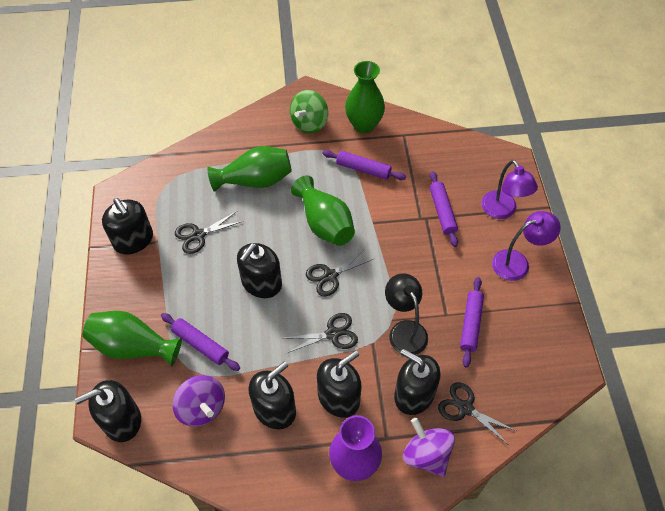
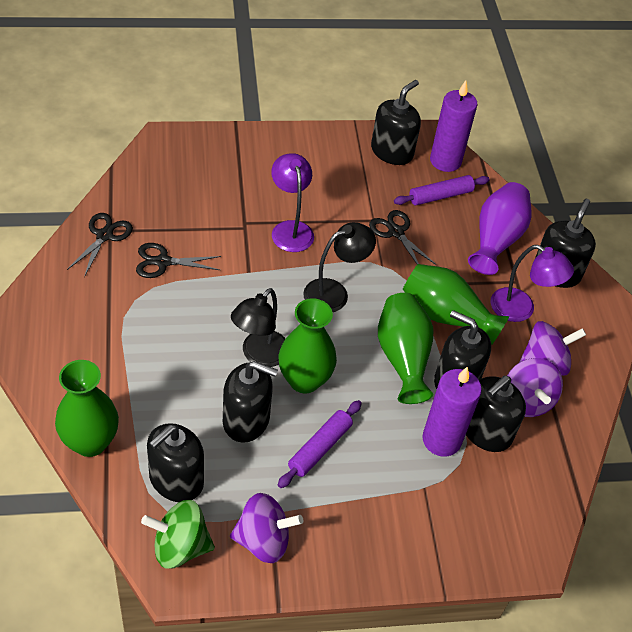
black lamp: 1 -> 2
black scissors: 4 -> 3
purple candle: 0 -> 2
purple rolling pin: 4 -> 2
purple spinning top: 2 -> 3

